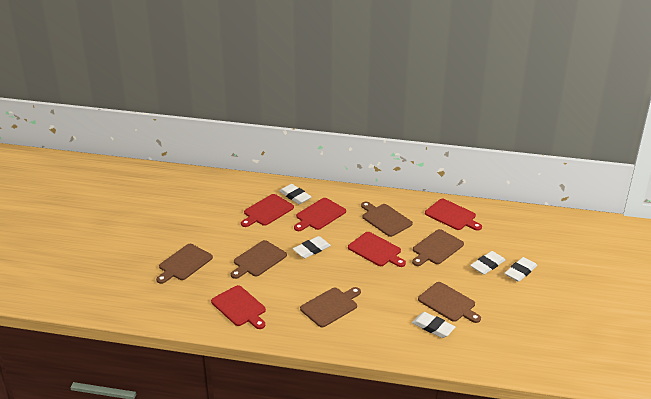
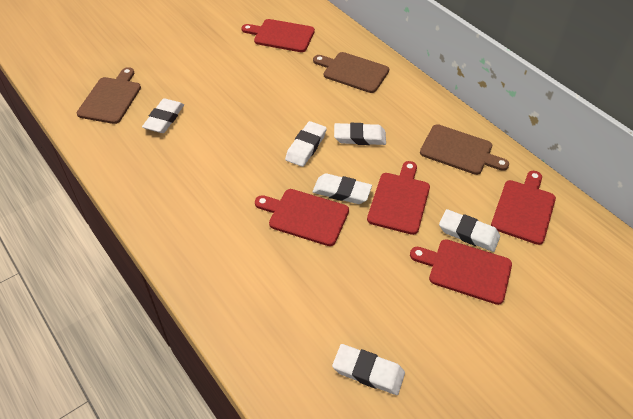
brown cutting board: 6 -> 3
white eraser: 5 -> 6

